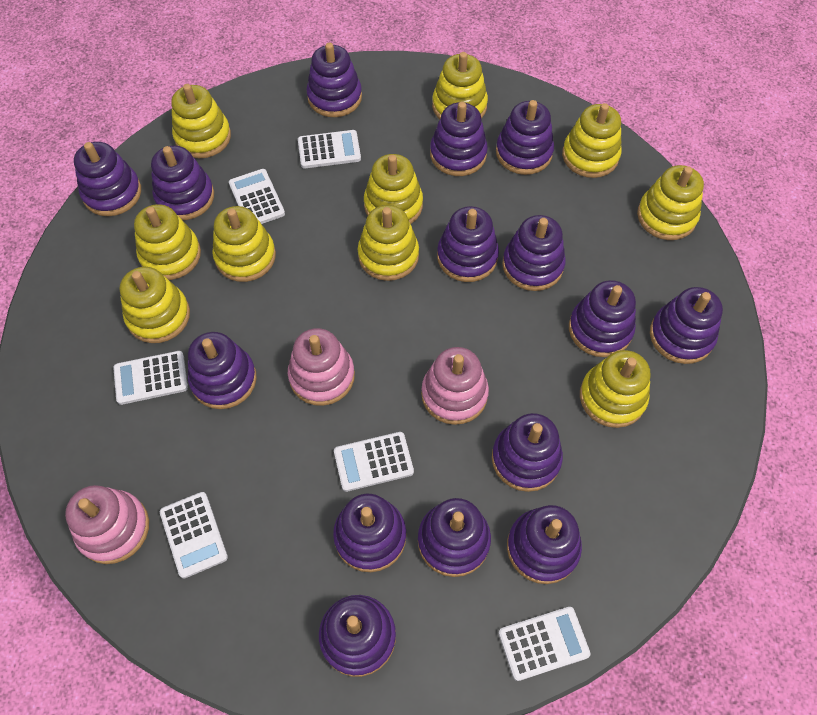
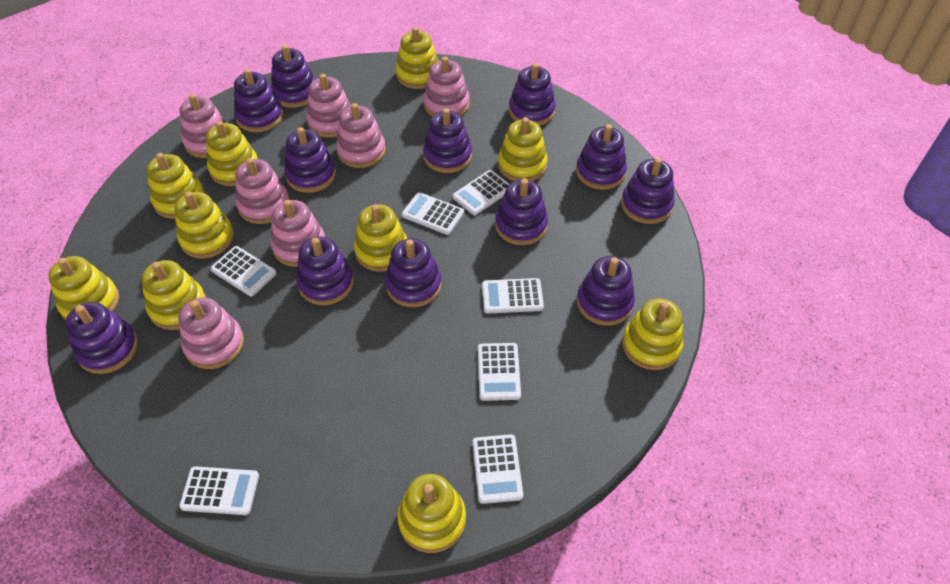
pink stacking toy: 3 -> 7
purple stacking toy: 15 -> 12
white calculator: 6 -> 7

